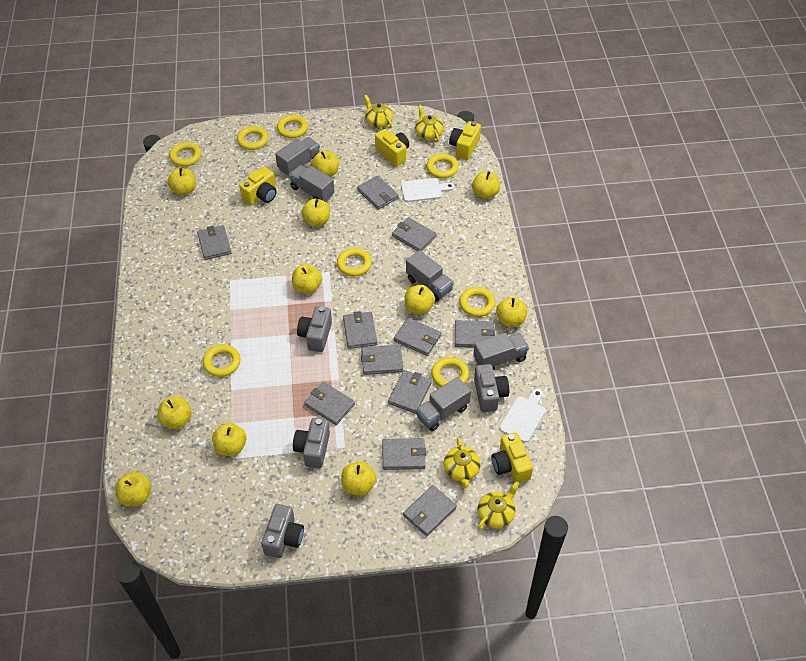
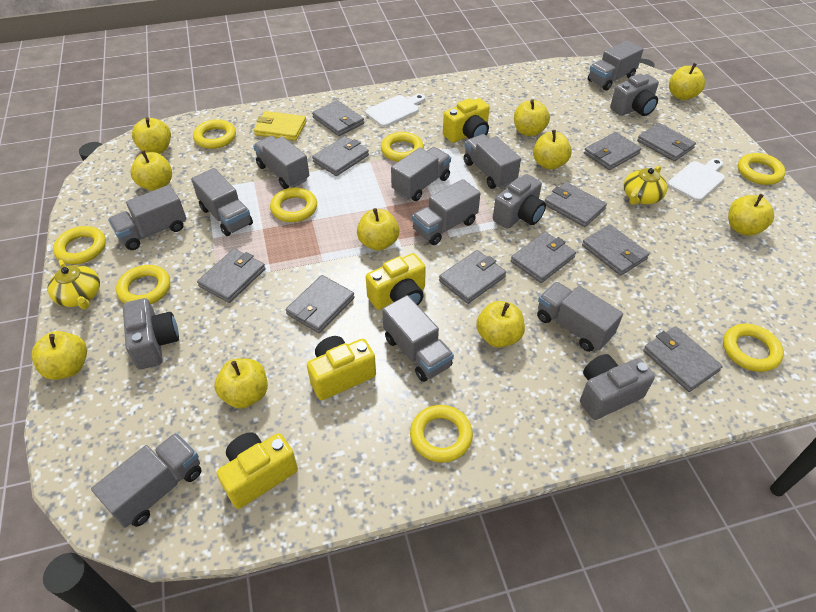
grey truck: 5 -> 10
yellow apple: 11 -> 10
yellow teapot: 4 -> 2
yellow wallet: 0 -> 1

